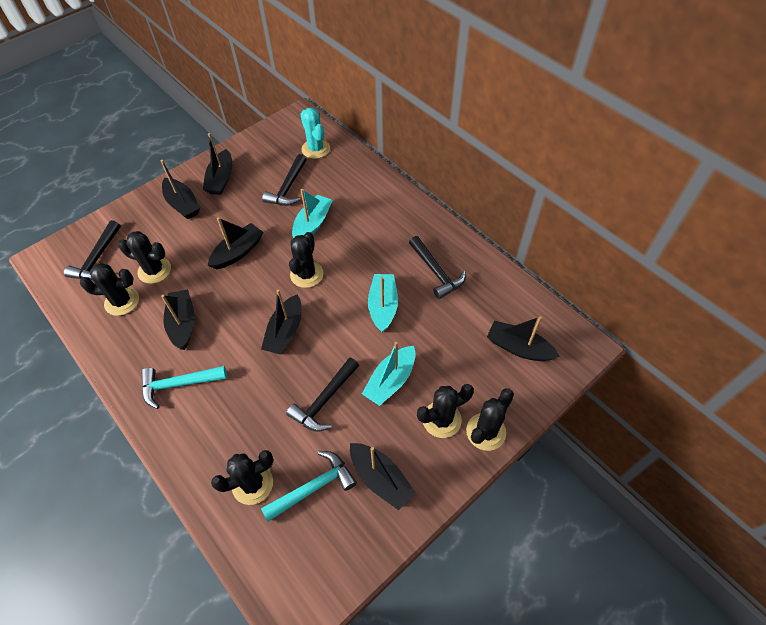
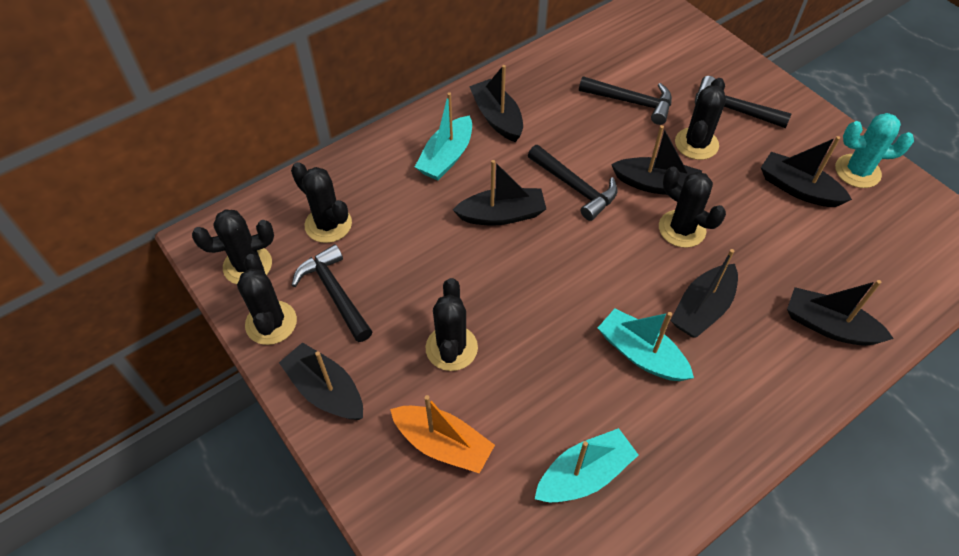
orange boat: 0 -> 1
turquoise hammer: 2 -> 0

